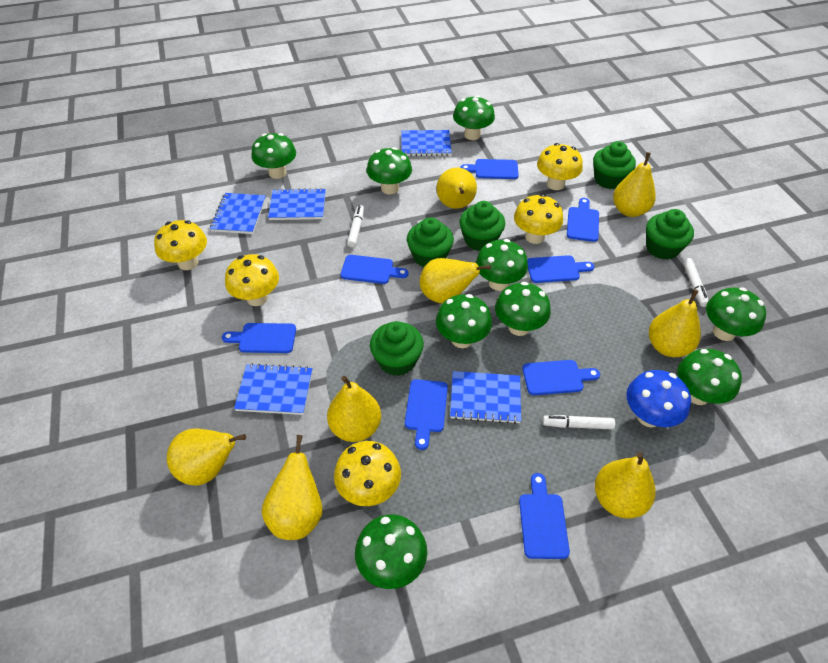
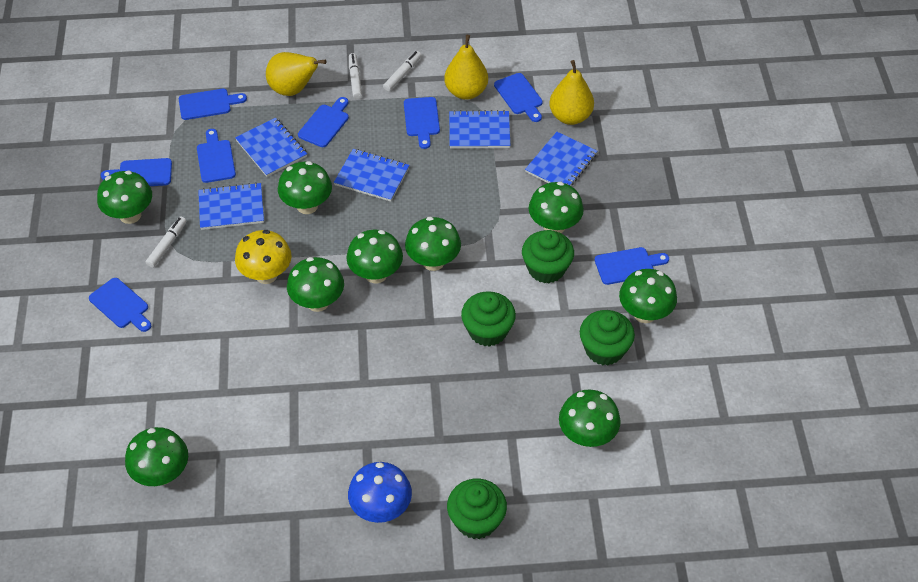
green cupcake: 5 -> 4
yellow mushroom: 5 -> 1
yellow pear: 8 -> 3

